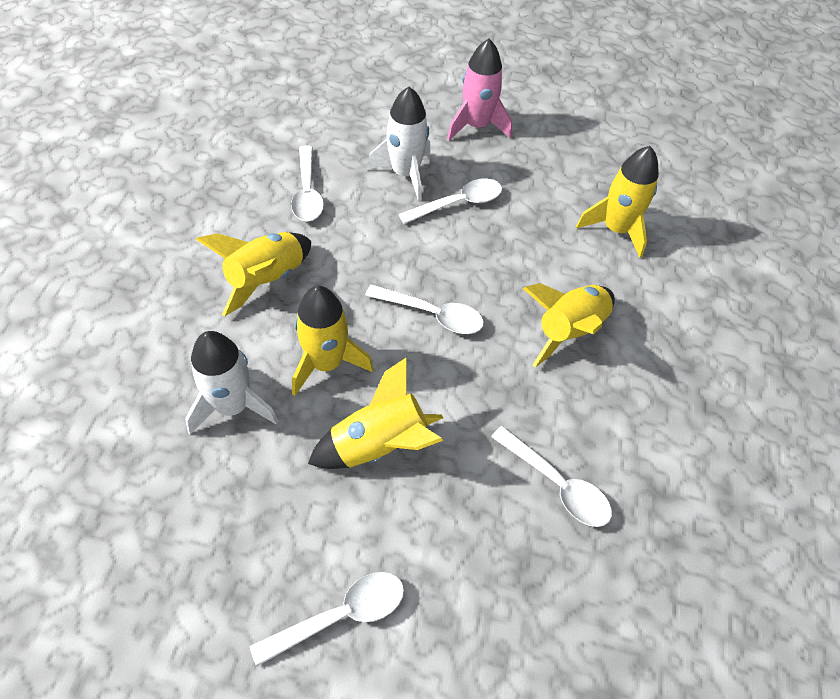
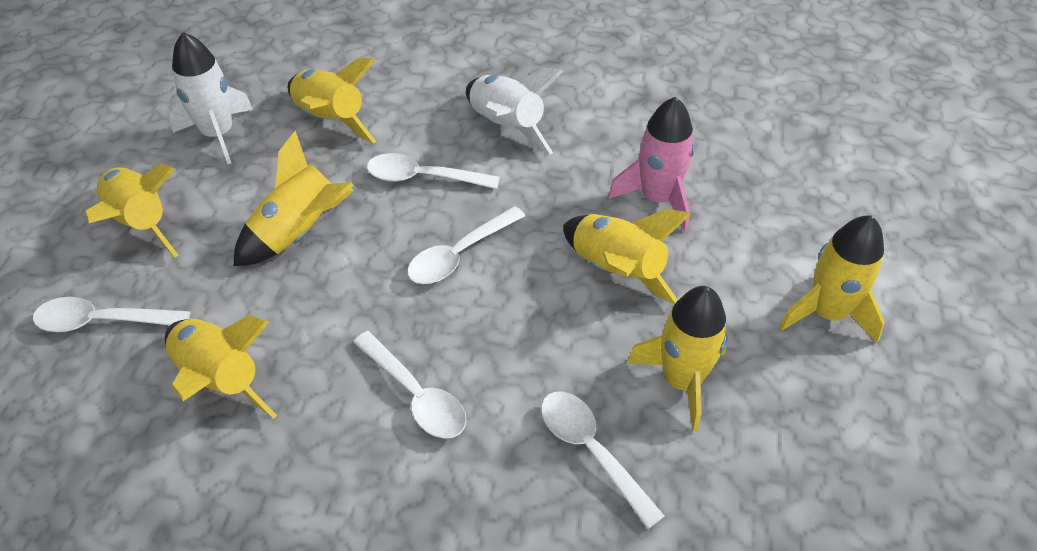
yellow rocket: 5 -> 7

